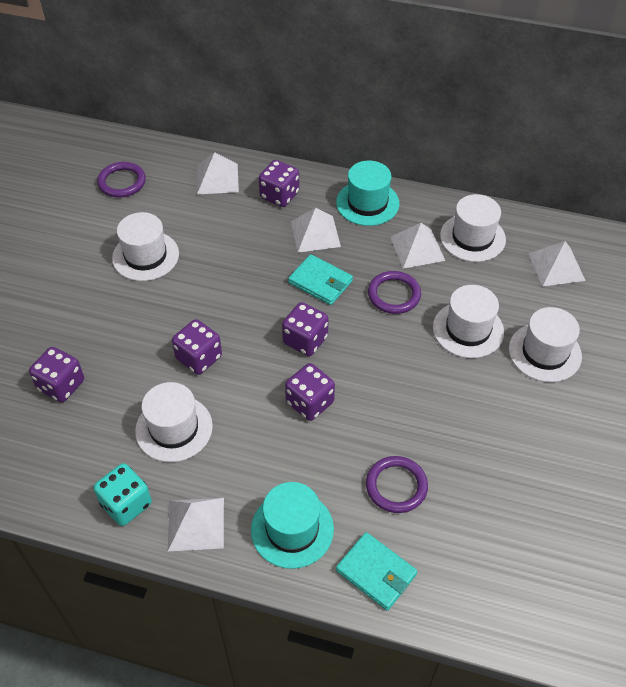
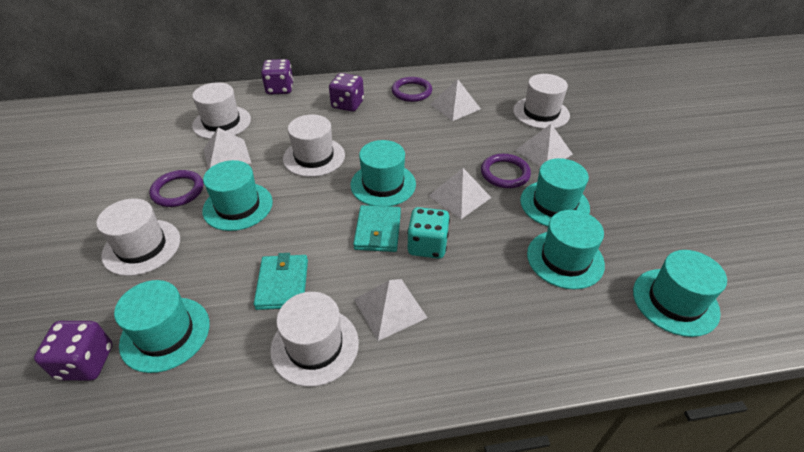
purple dice: 5 -> 3
turquoise hat: 2 -> 6

